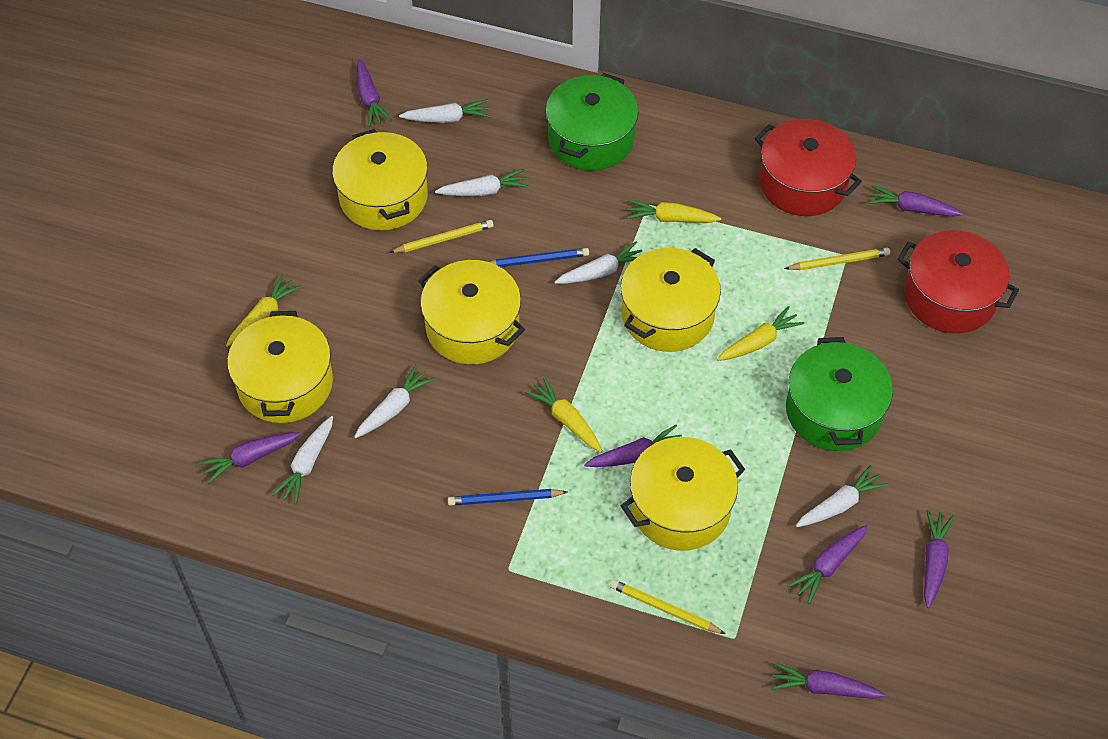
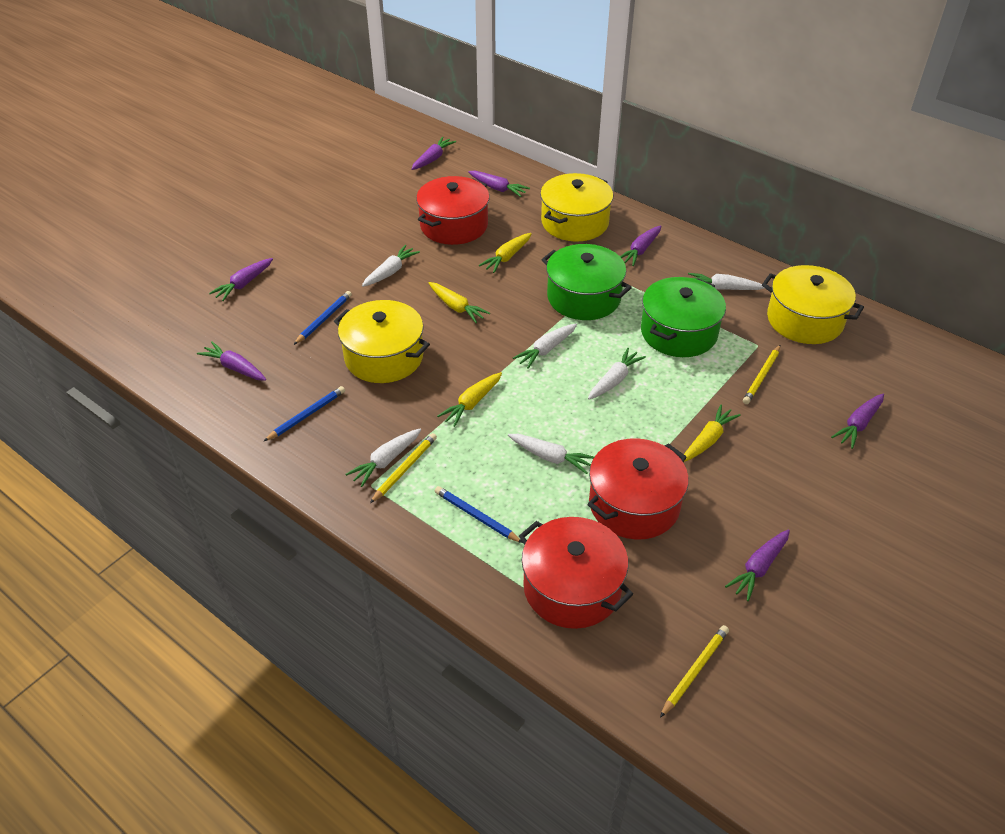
blue pencil: 2 -> 3
red pot: 2 -> 3
yellow pot: 5 -> 3

